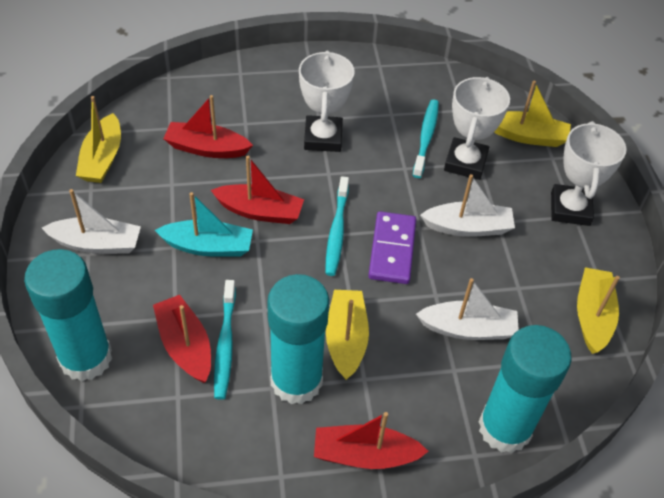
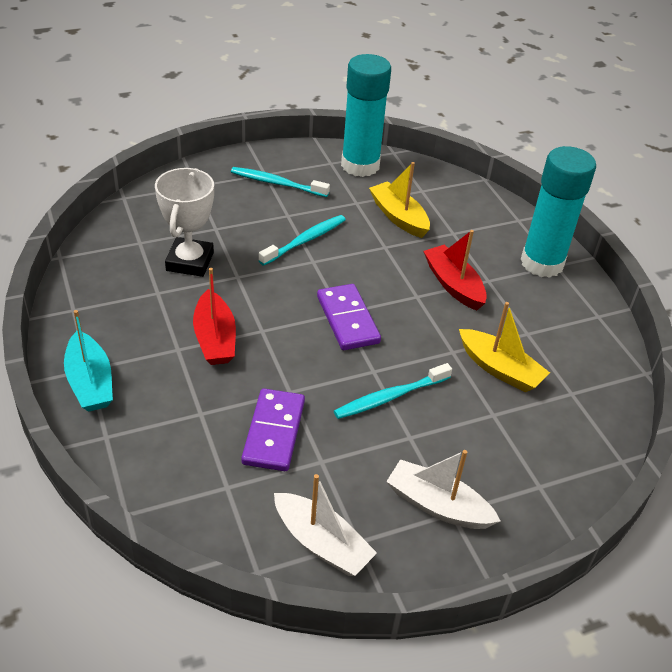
purple domino: 1 -> 2
red boat: 4 -> 2
turquoise glue stick: 3 -> 2
white boat: 3 -> 2
white trophy: 3 -> 1
yellow boat: 4 -> 2

